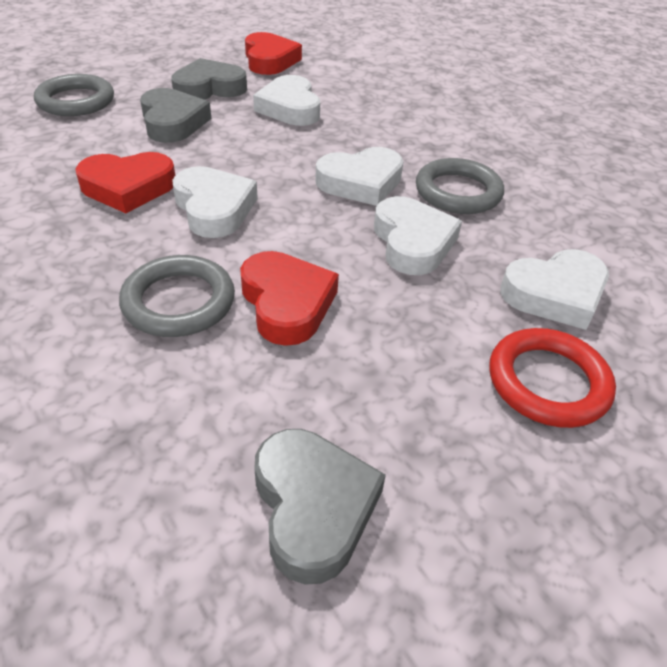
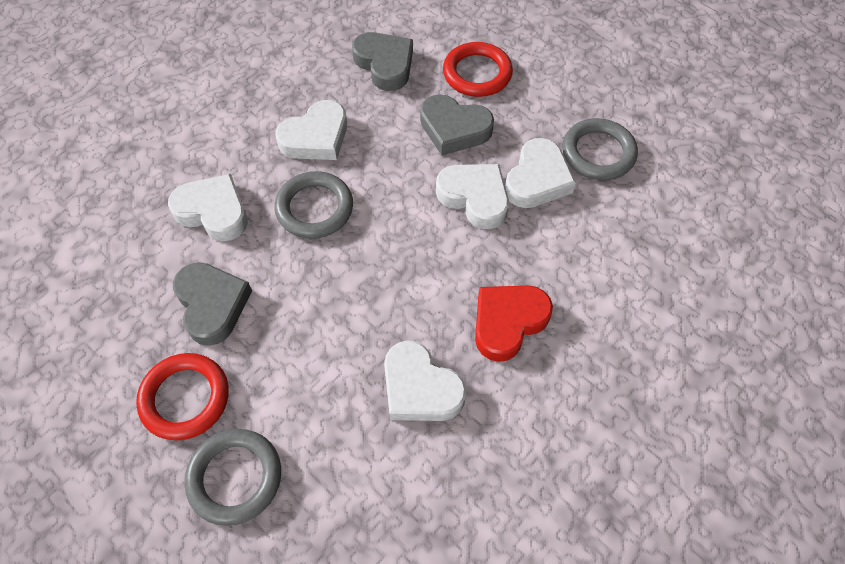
red heart: 3 -> 1
red ring: 1 -> 2

